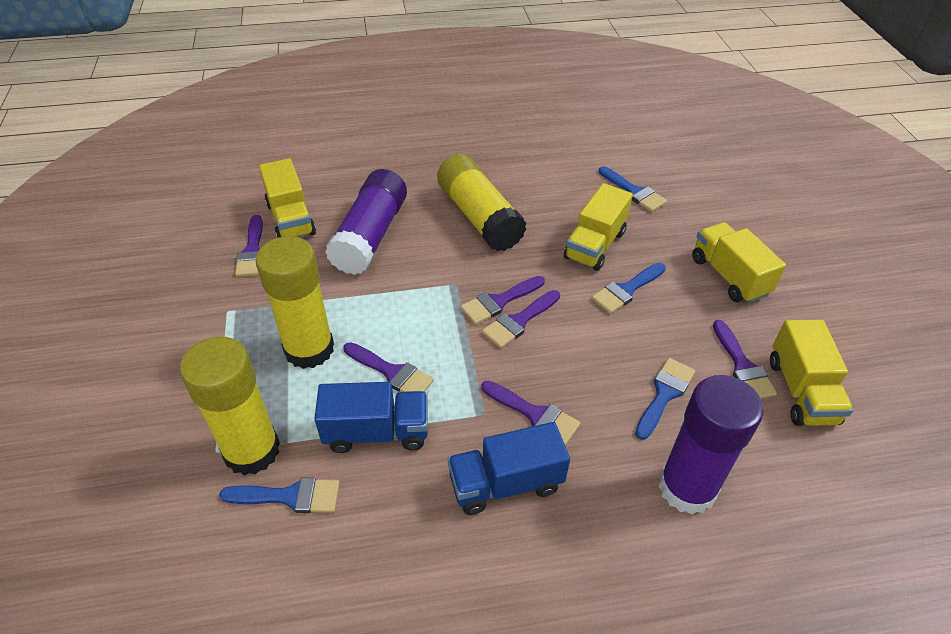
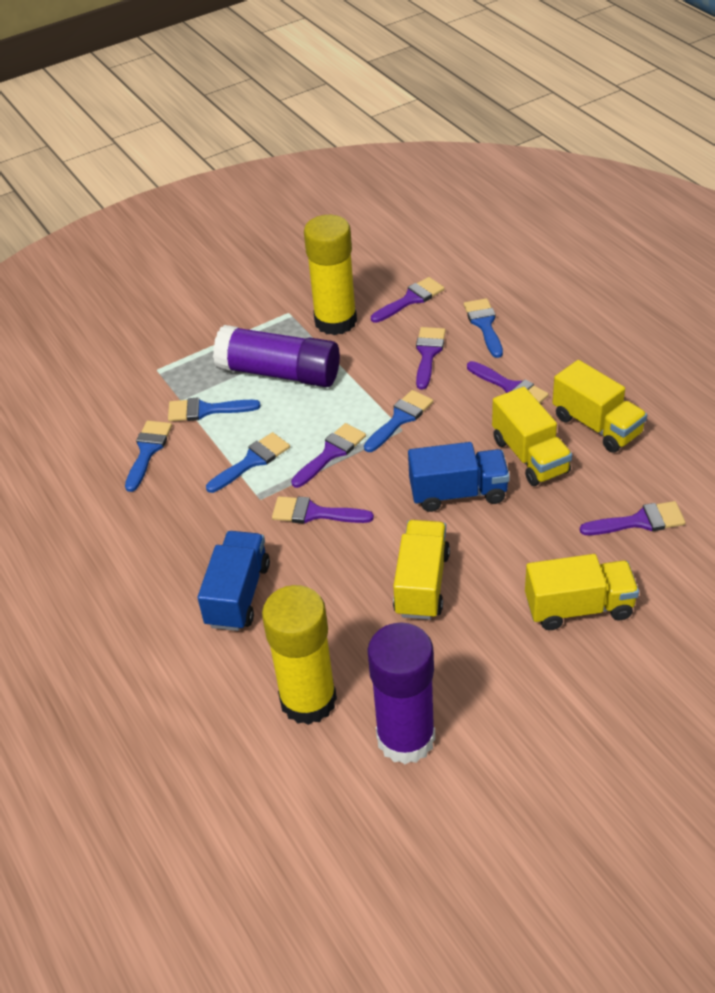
blue brush: 4 -> 5
yellow glue stick: 3 -> 2

